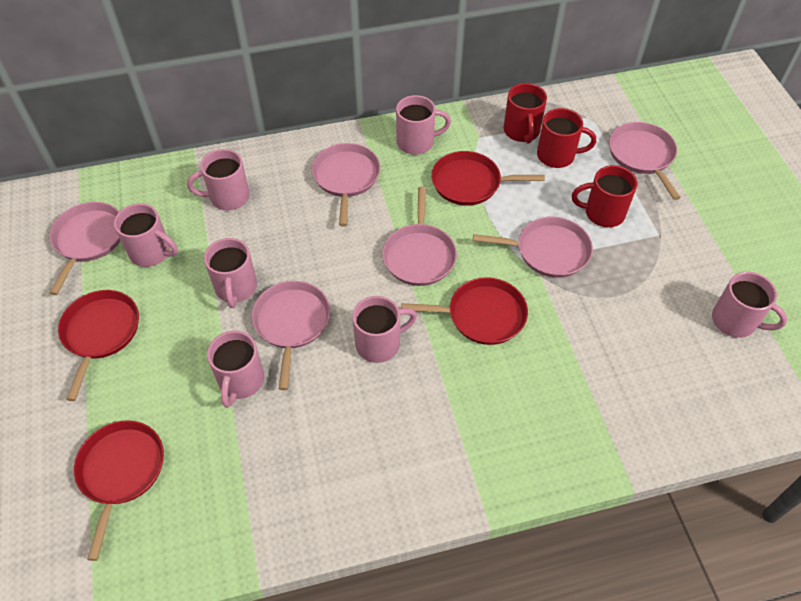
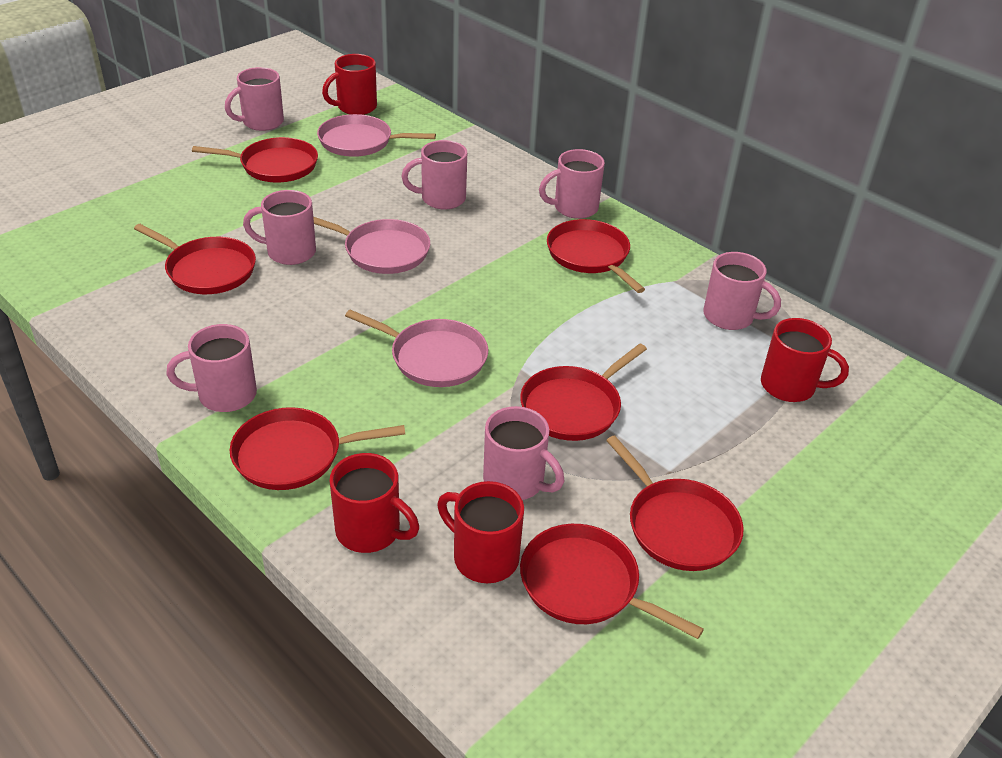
pink pan: 6 -> 3
red mug: 3 -> 4
red pan: 4 -> 7

